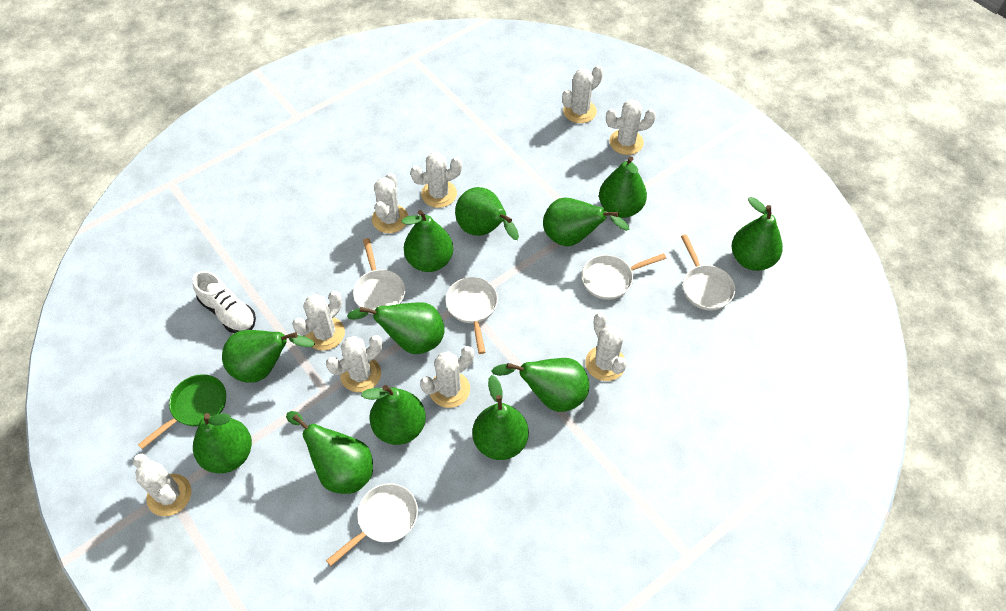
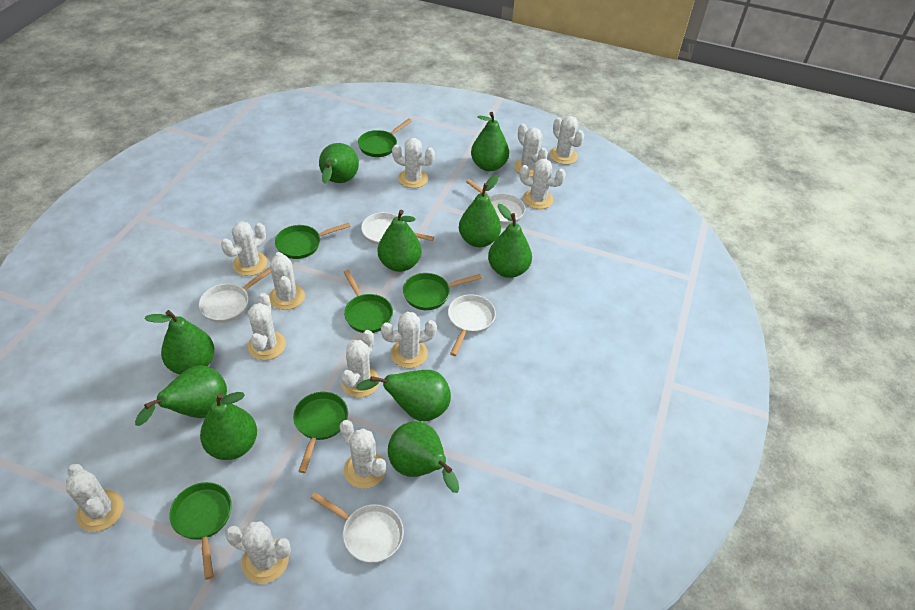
green pan: 1 -> 6
green pear: 12 -> 10
white cactus: 9 -> 12
white shoe: 1 -> 0

